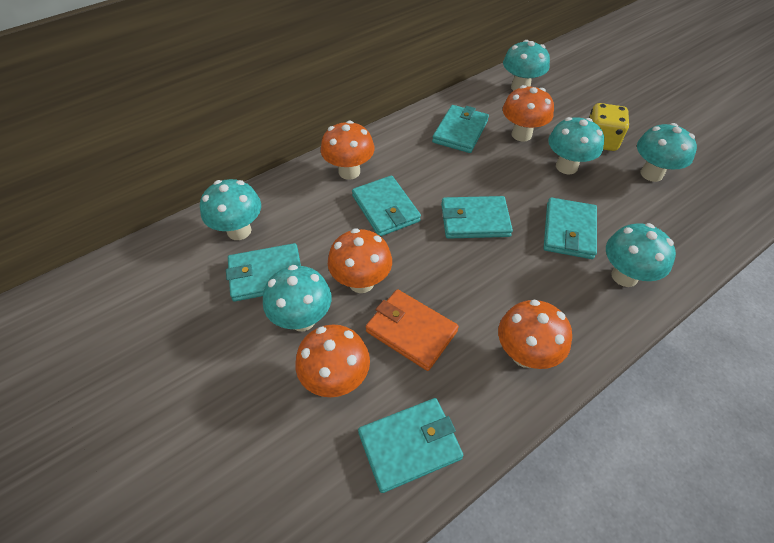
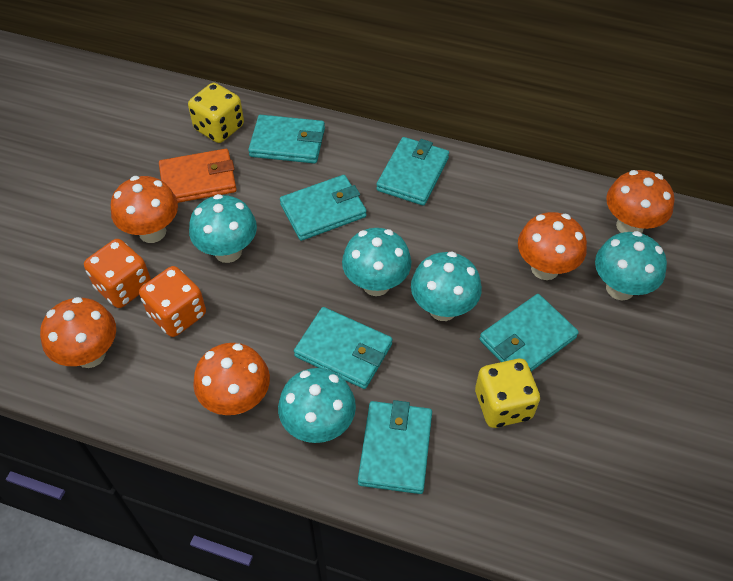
orange dice: 0 -> 2
turquoise mushroom: 6 -> 5
yellow dice: 1 -> 2

